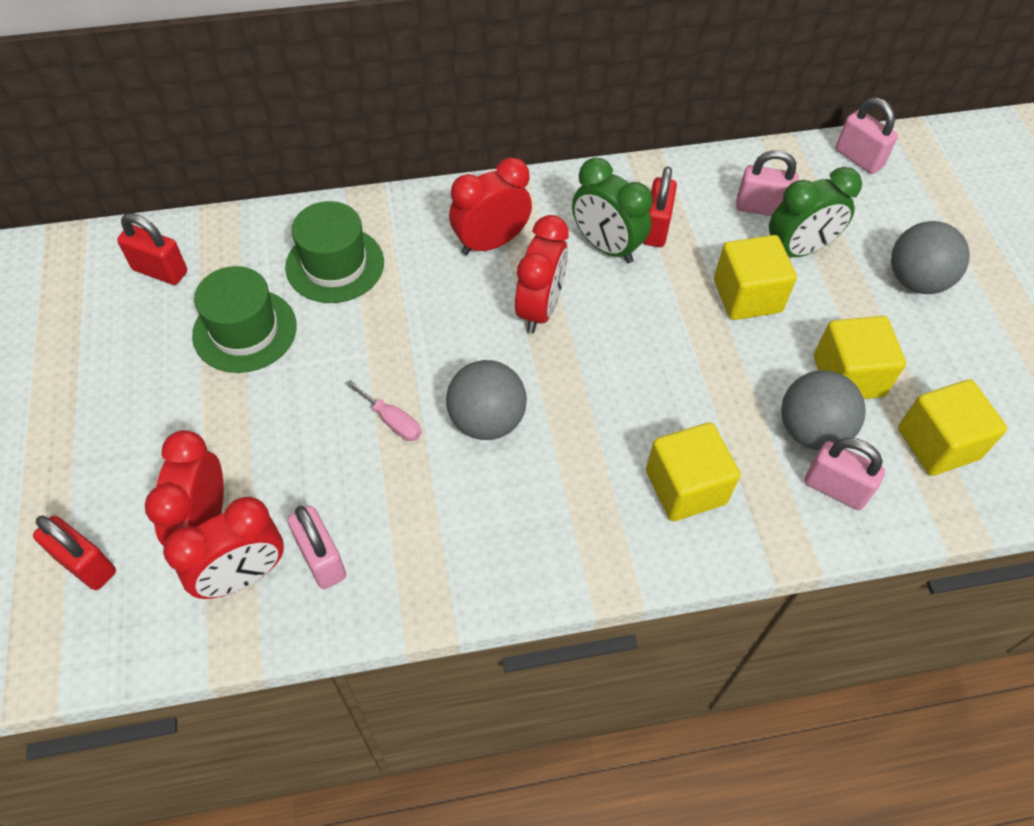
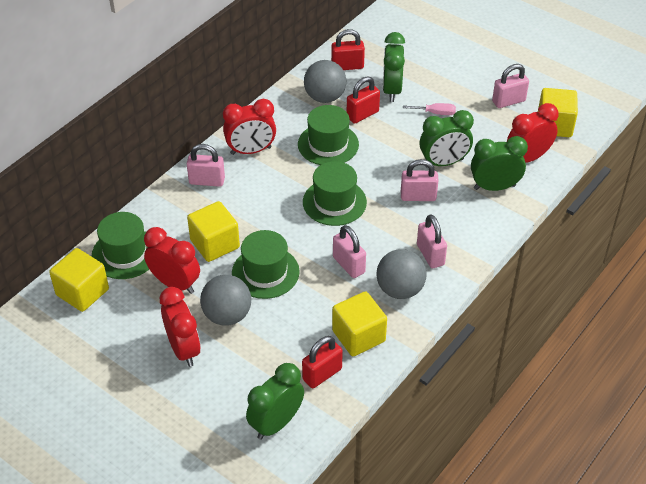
green clock: 2 -> 4
green hat: 2 -> 4
pink padlock: 4 -> 5

